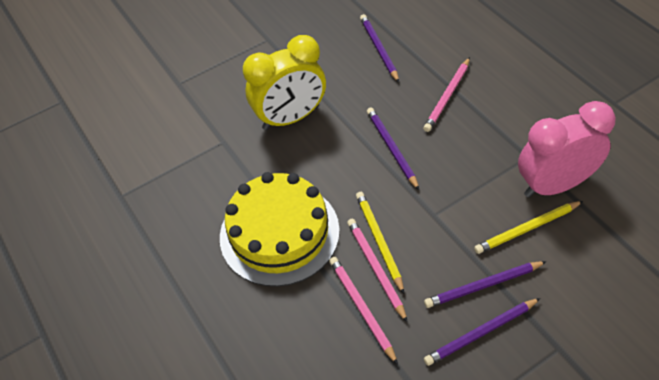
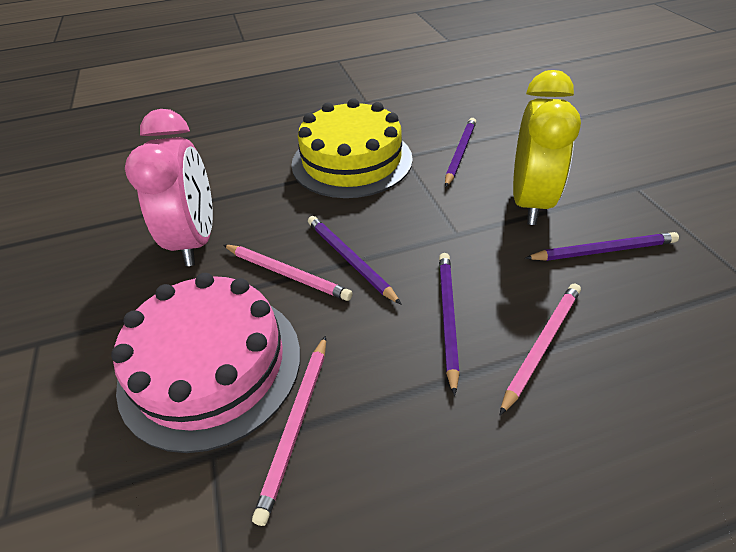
pink cake: 0 -> 1
yellow pencil: 2 -> 0

